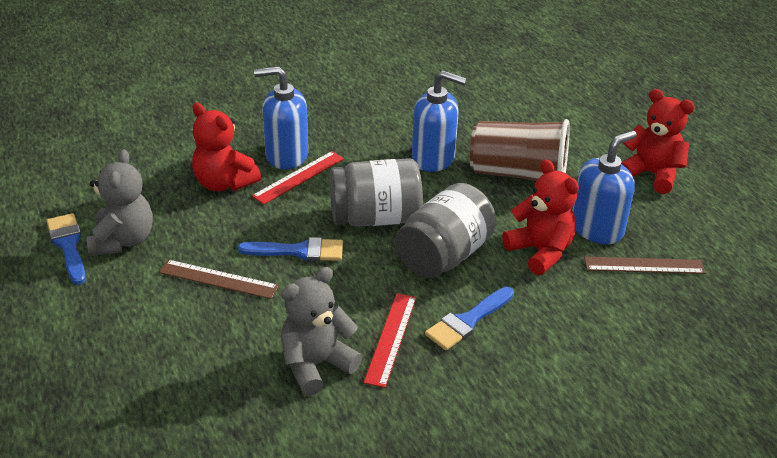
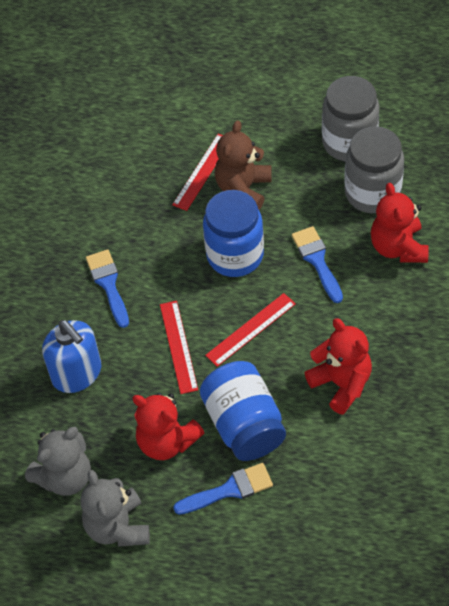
blue jar: 0 -> 2
blue soap dispenser: 3 -> 1
brown cup: 1 -> 0
brown ruler: 2 -> 0
brown teddy bear: 0 -> 1
red ruler: 2 -> 3

